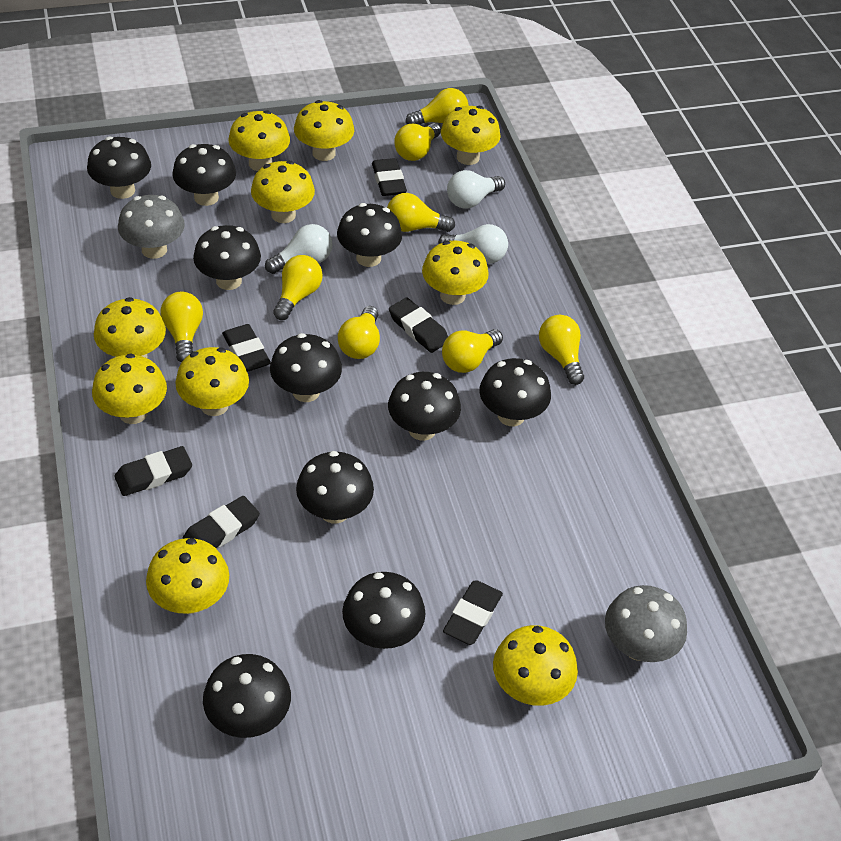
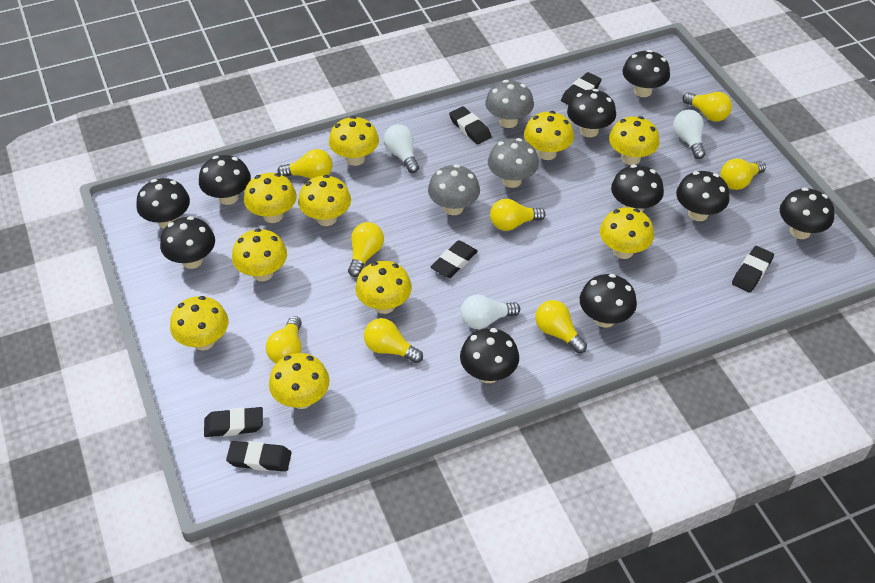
grey mushroom: 2 -> 3

